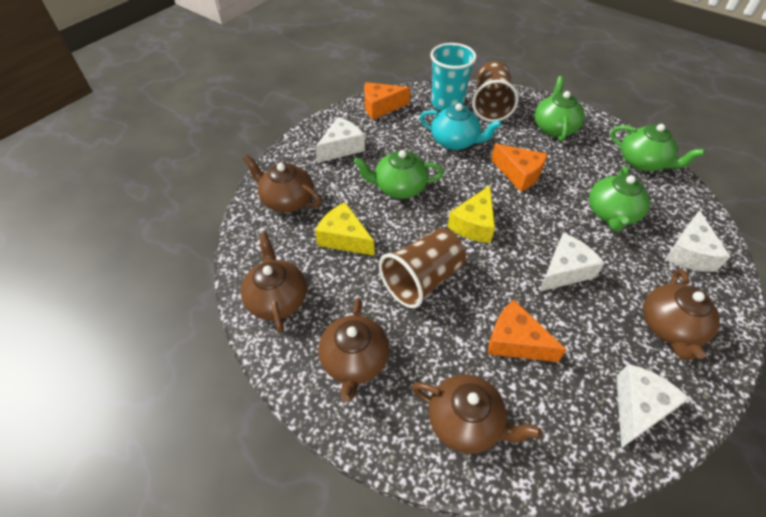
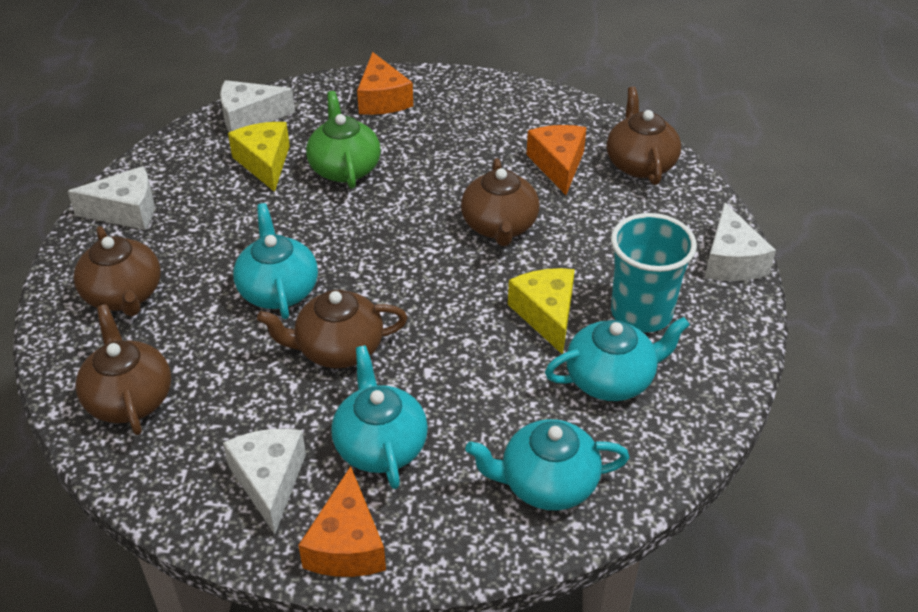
brown cup: 2 -> 0
green teapot: 4 -> 1
turquoise teapot: 1 -> 4

